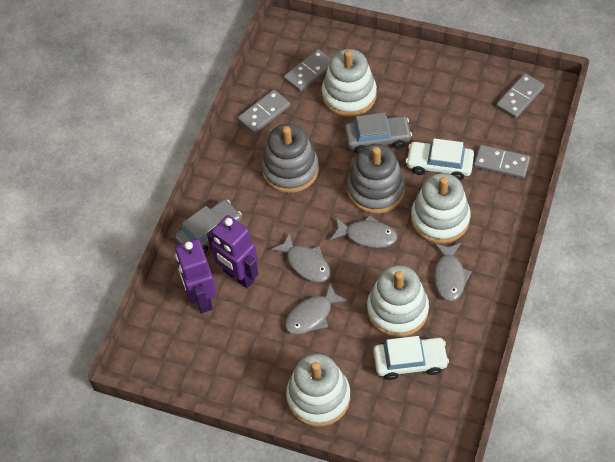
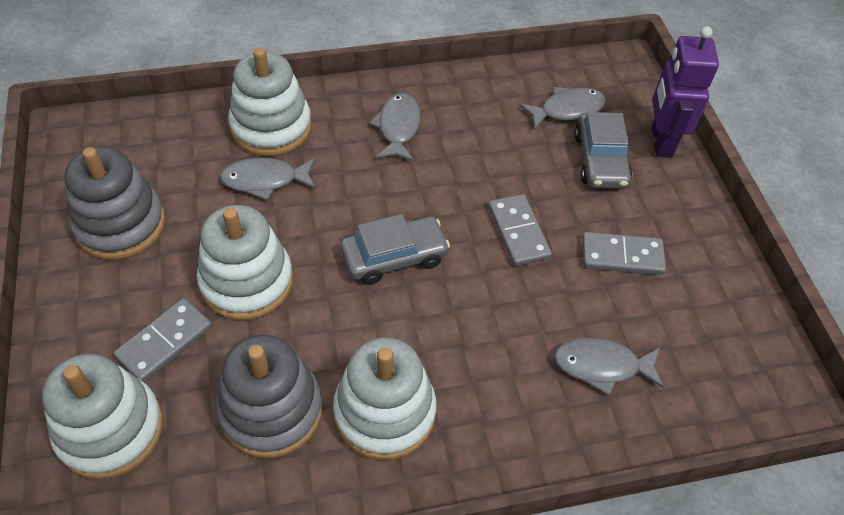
grey domino: 4 -> 3
purple robot: 2 -> 1
white car: 2 -> 0

